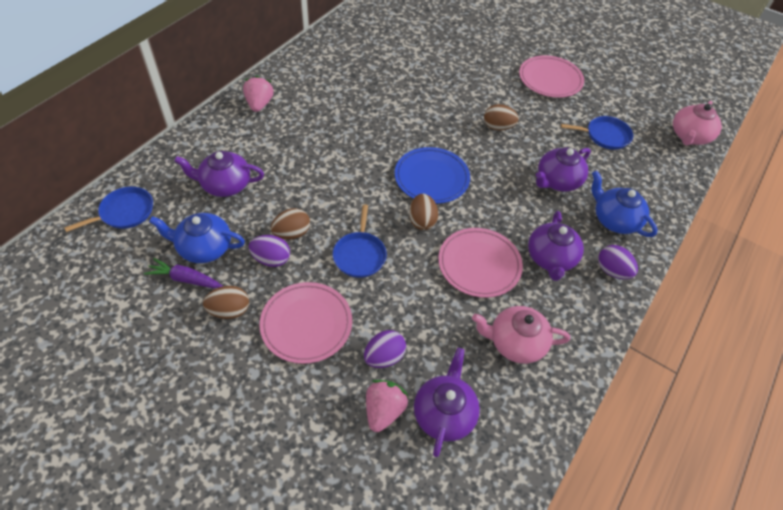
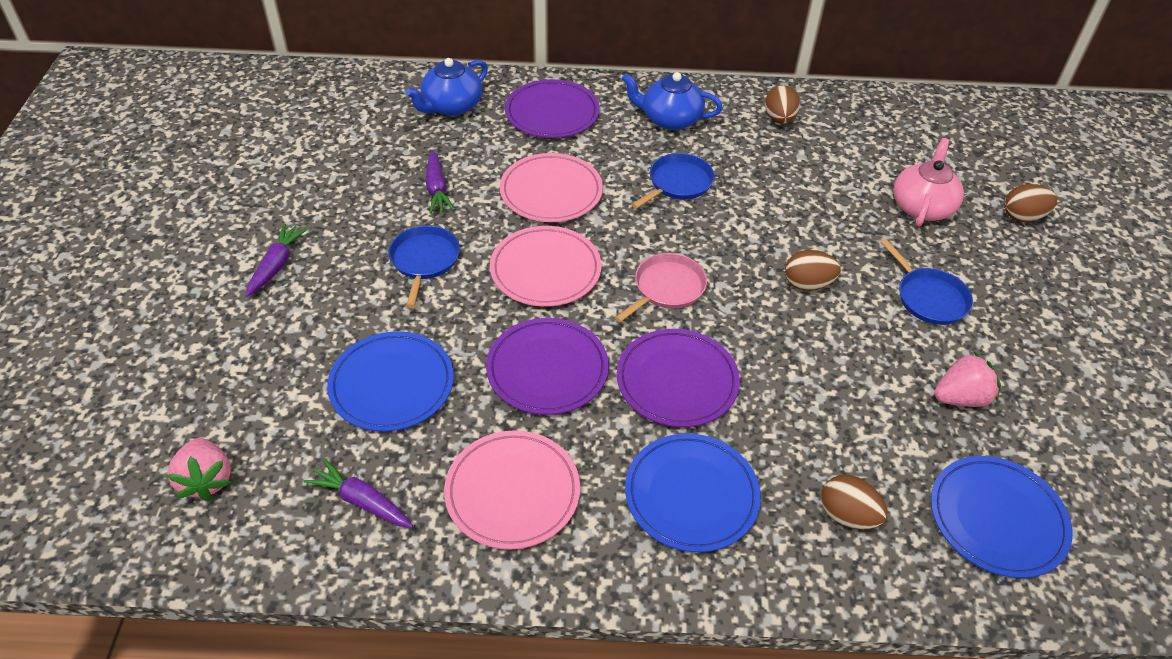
blue plate: 1 -> 3
pink pan: 0 -> 1
pink teapot: 2 -> 1
purple carrot: 1 -> 3
purple egg: 3 -> 0
purple plate: 0 -> 3
purple teapot: 4 -> 0

